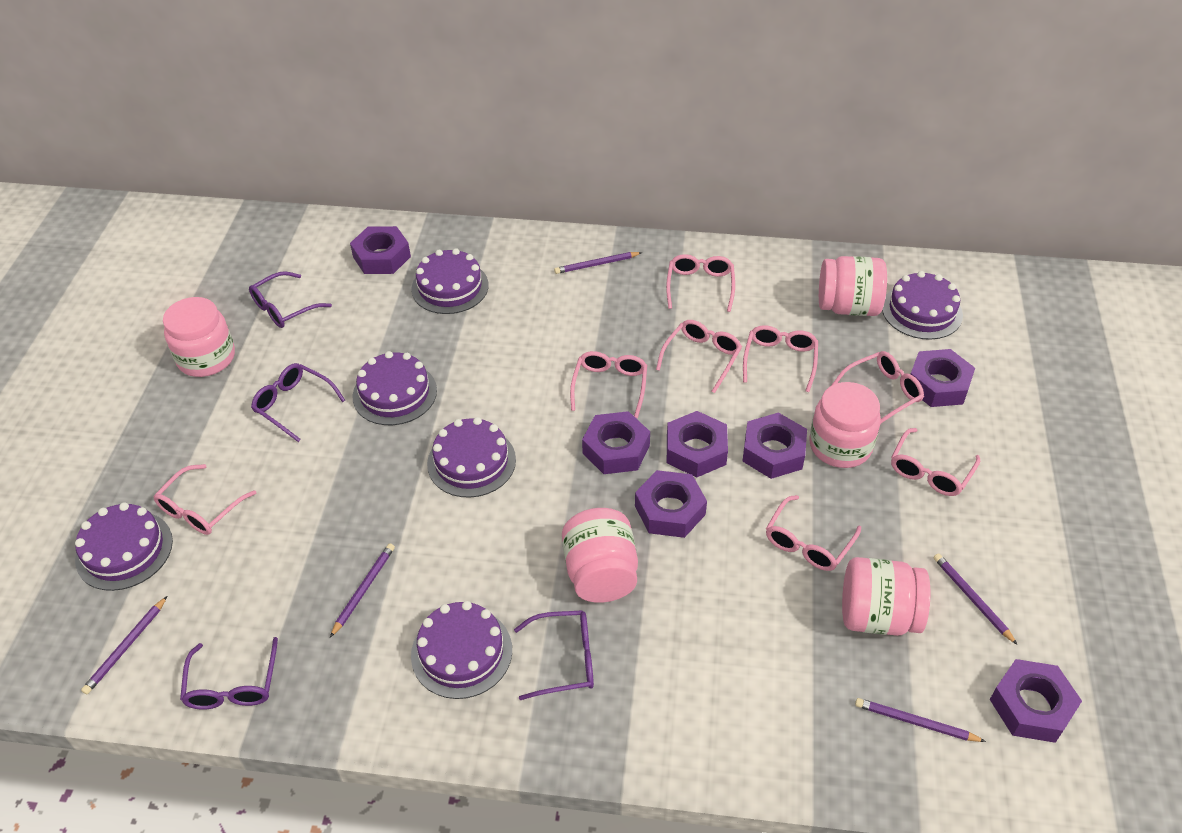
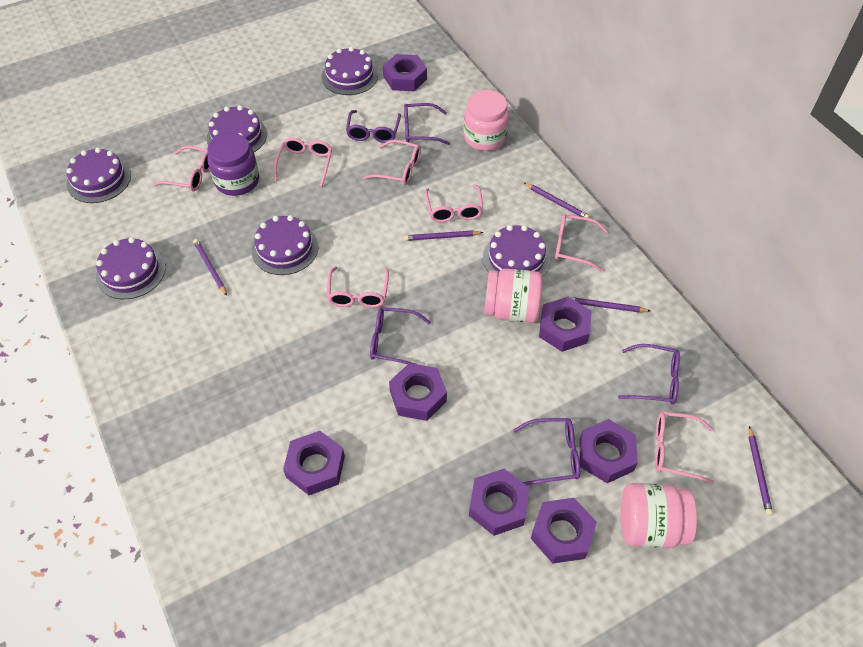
pink glasses: 8 -> 7
pink jar: 5 -> 3
purple glasses: 4 -> 5
purple jar: 0 -> 1

